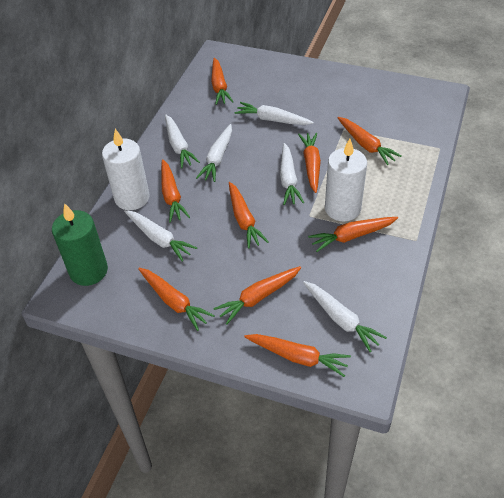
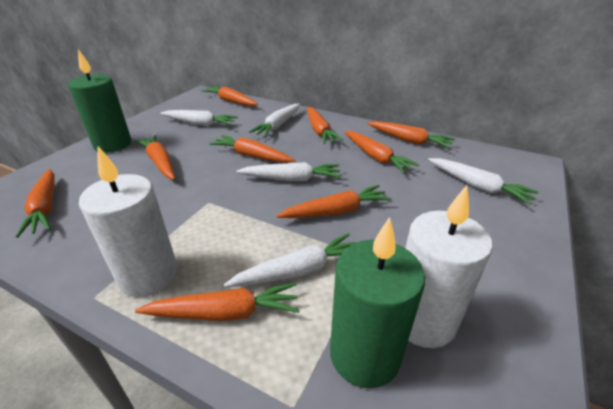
green candle: 1 -> 2
white carrot: 6 -> 5

